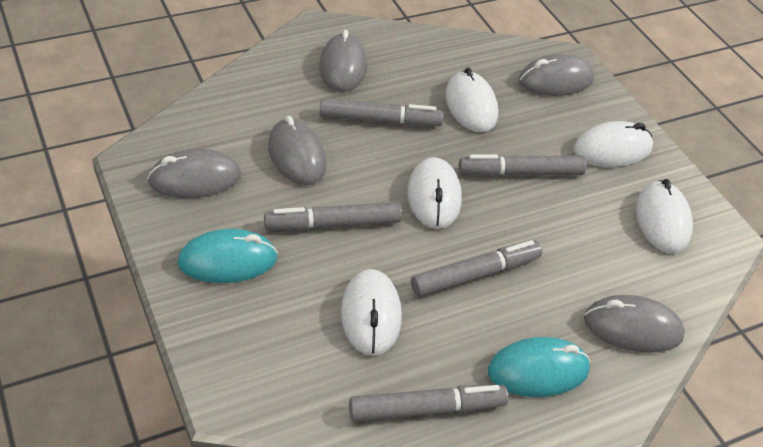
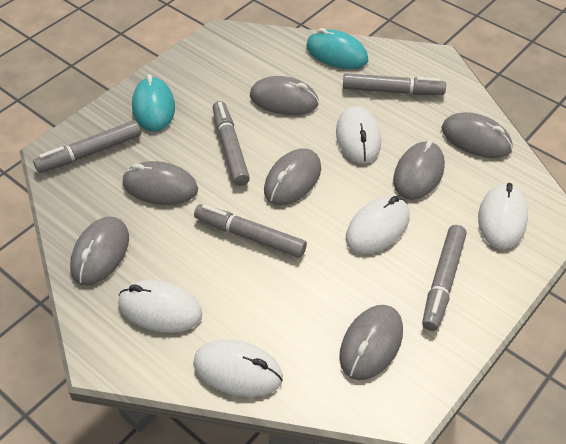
grey mouse: 5 -> 7

